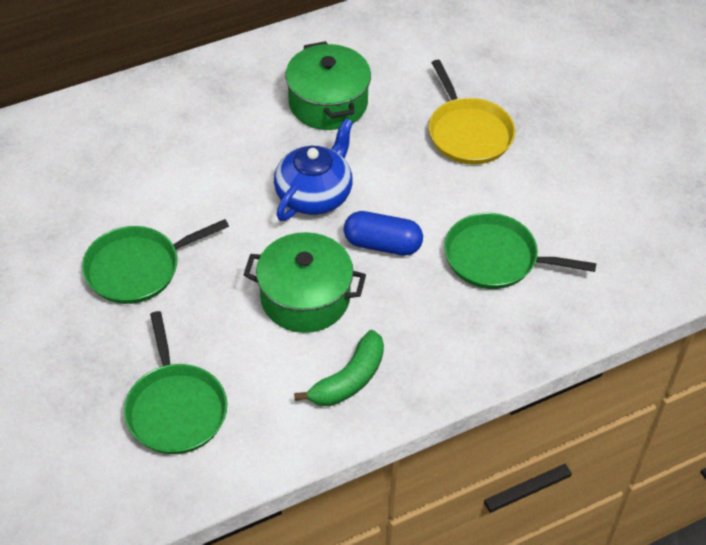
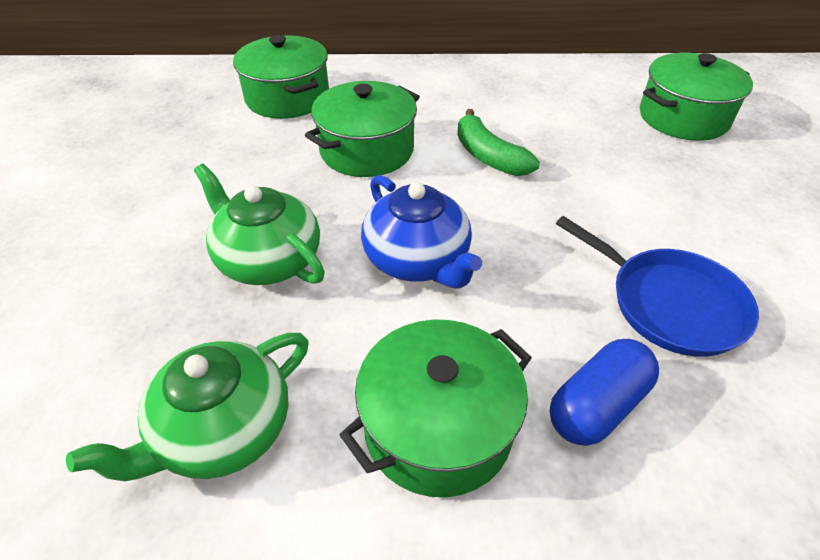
blue pan: 0 -> 1
green pan: 3 -> 0
green pot: 2 -> 4
green teapot: 0 -> 2
yellow pan: 1 -> 0

